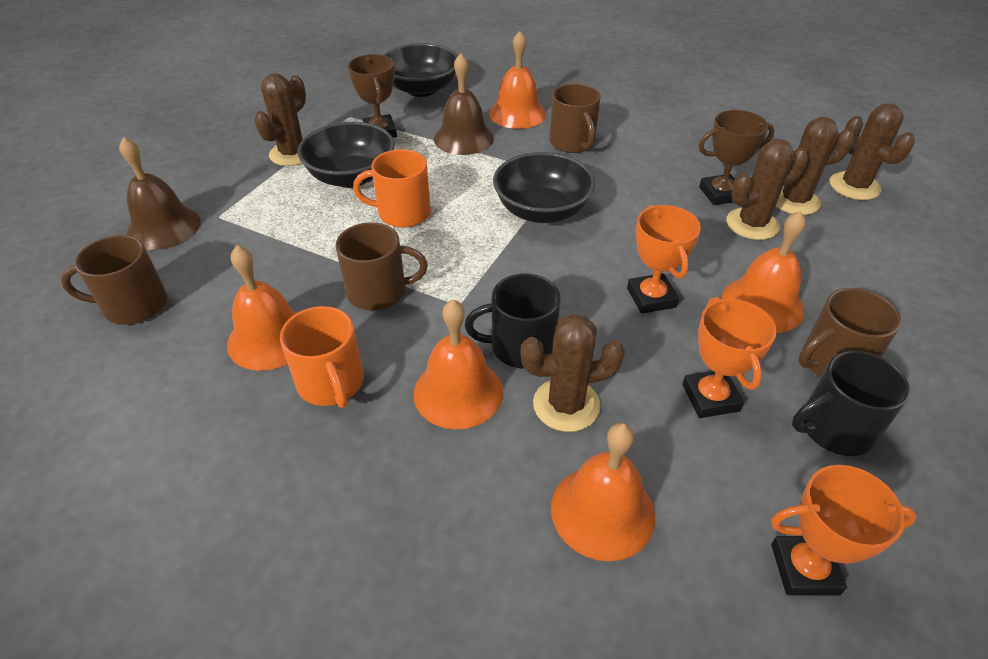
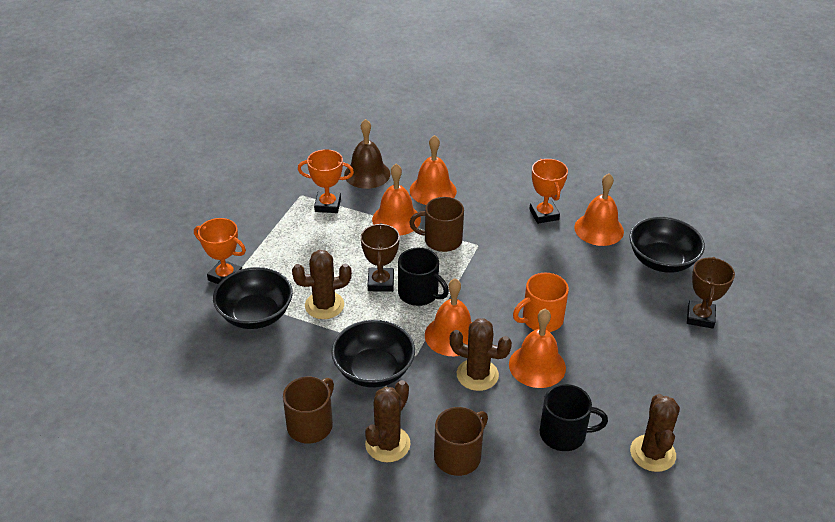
brown bell: 2 -> 1
brown cactus: 5 -> 4
brown mug: 4 -> 3
orange mug: 2 -> 1

